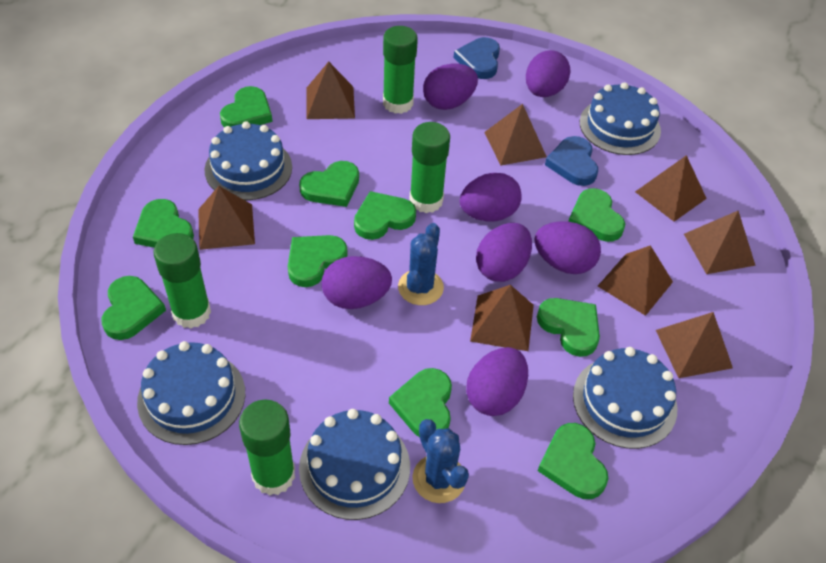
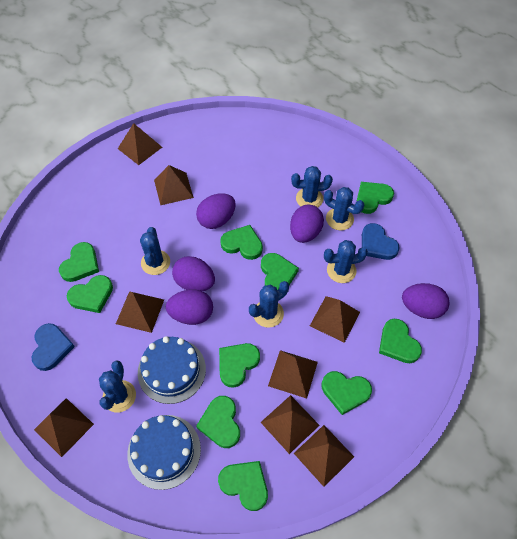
blue cactus: 2 -> 6
blue cake: 5 -> 2
green glue stick: 4 -> 0
purple egg: 7 -> 5

